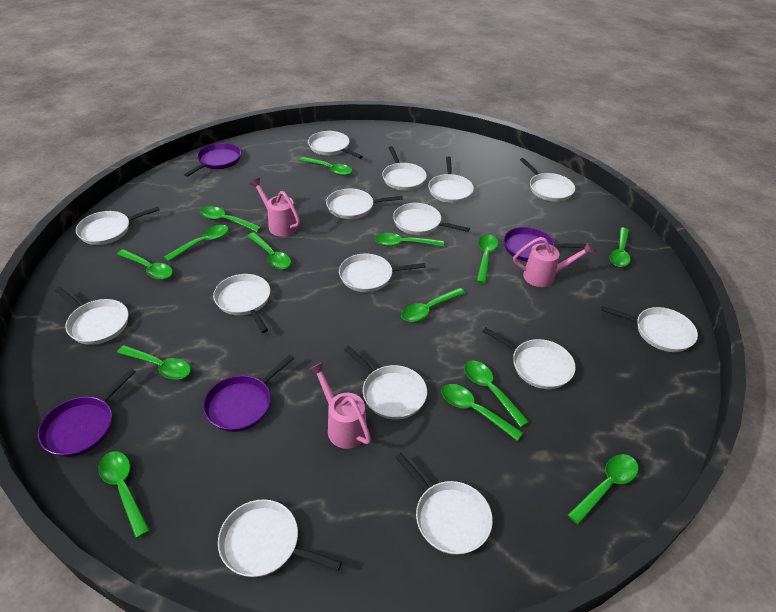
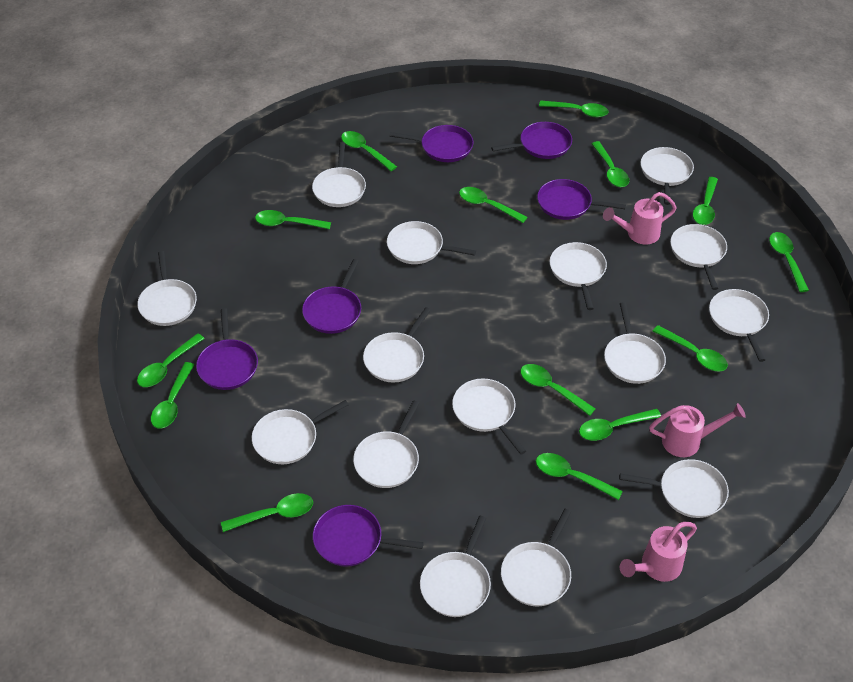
purple pan: 4 -> 6

